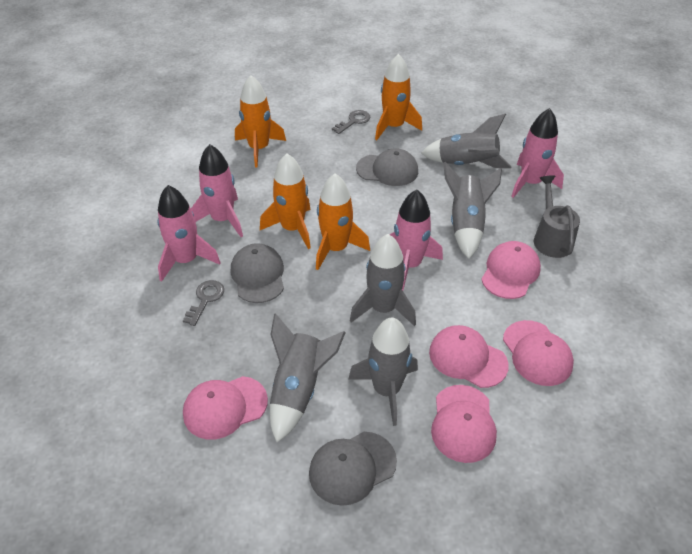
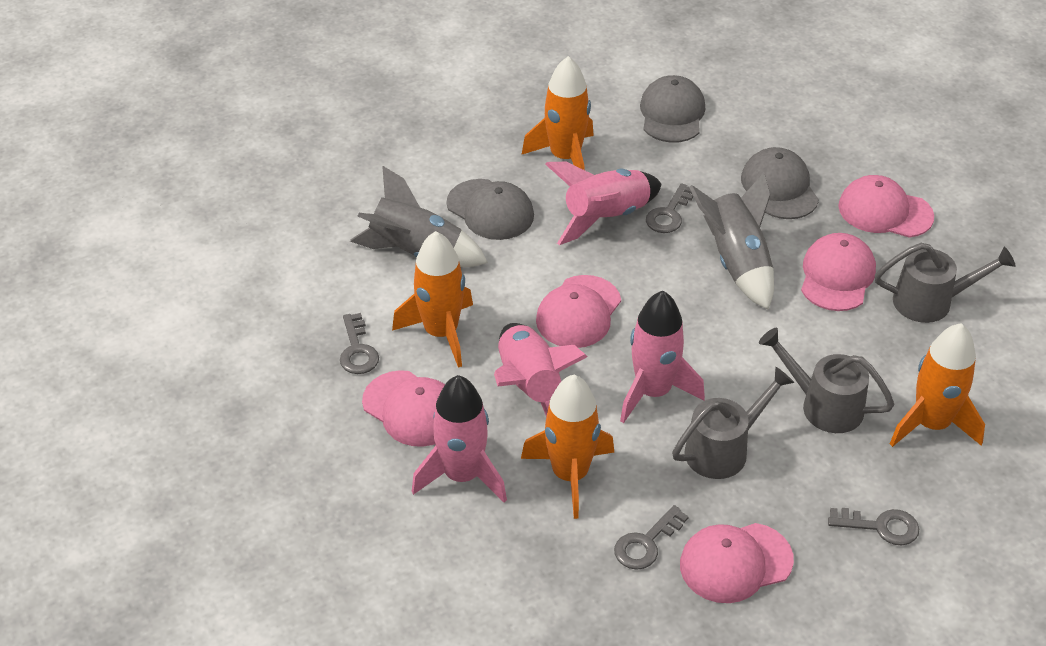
grey key: 2 -> 4
grey rocket: 5 -> 2
grey watering can: 1 -> 3

